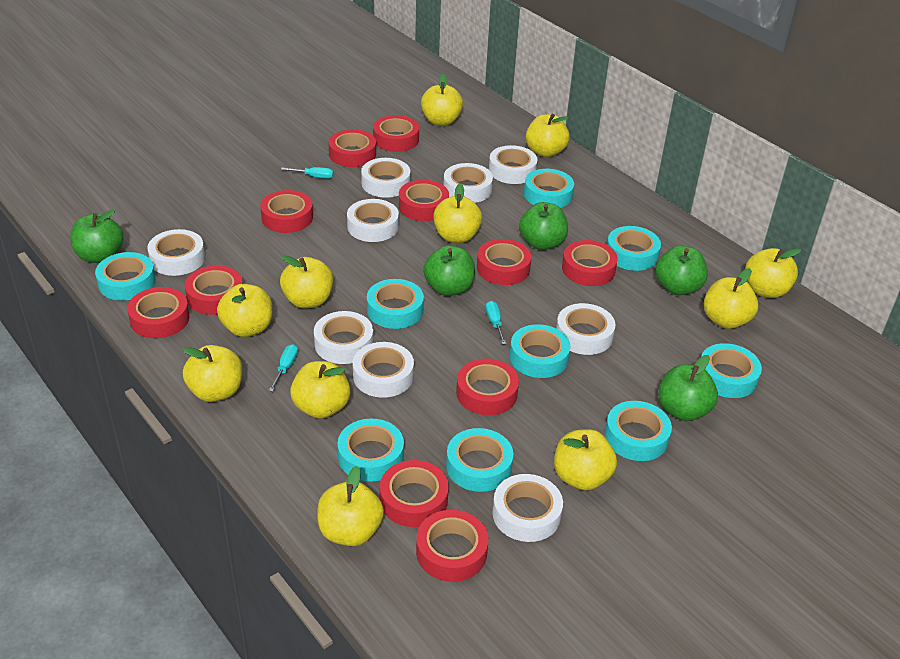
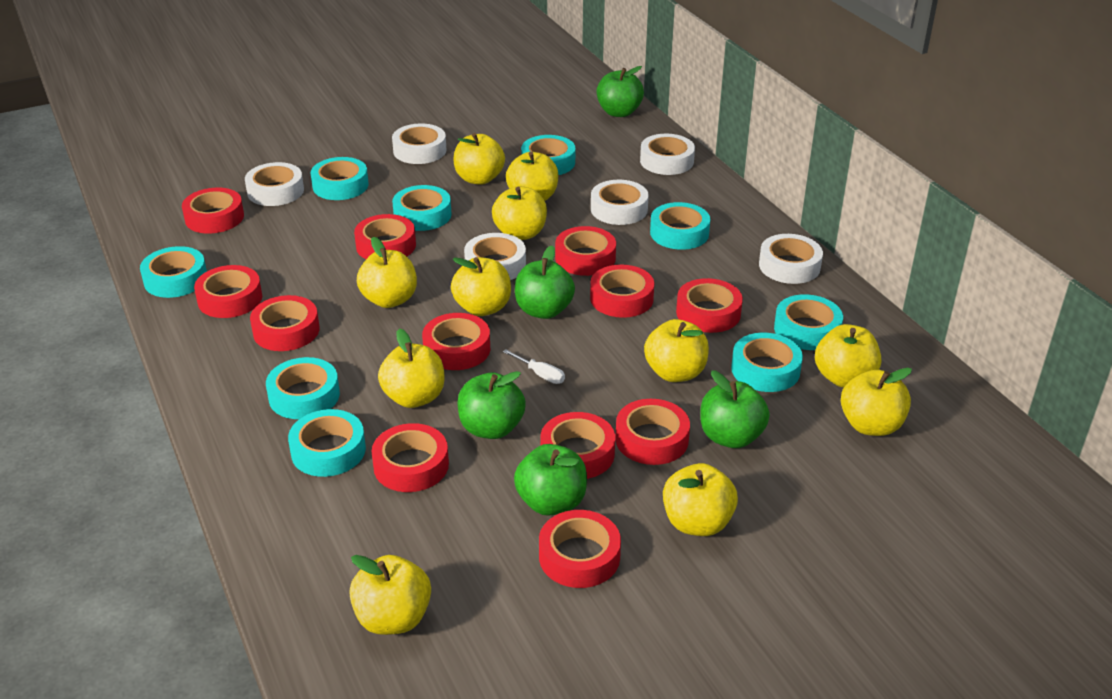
red tape: 11 -> 12
turquoise screwdriver: 3 -> 0
white screwdriver: 0 -> 1
white tape: 9 -> 6

